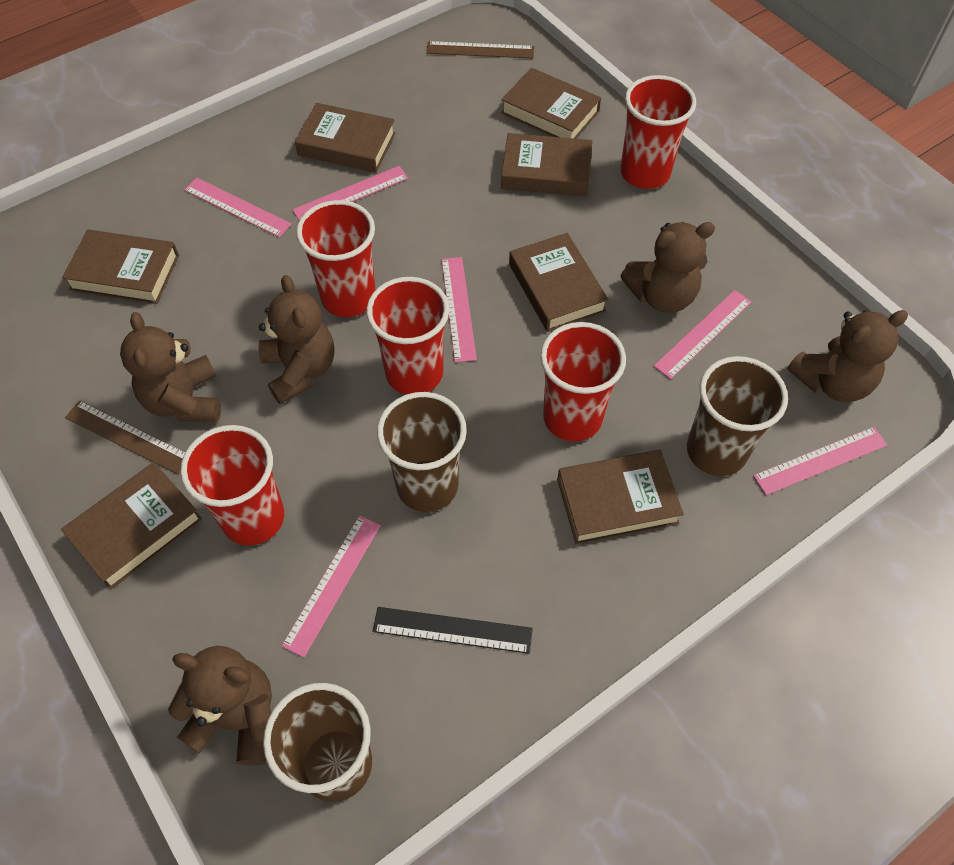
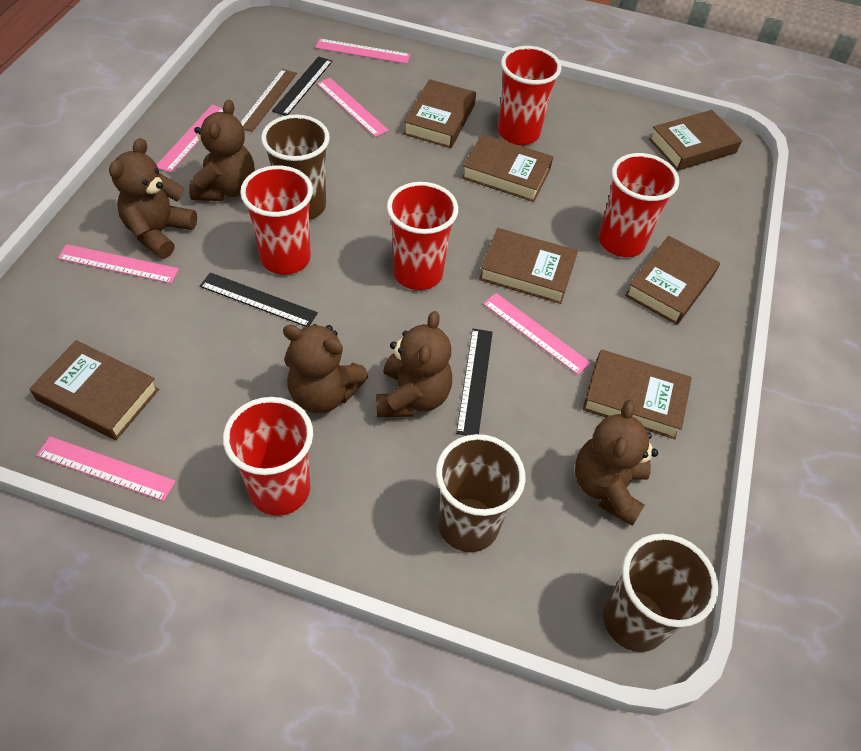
black ruler: 1 -> 3
brown ruler: 2 -> 1

